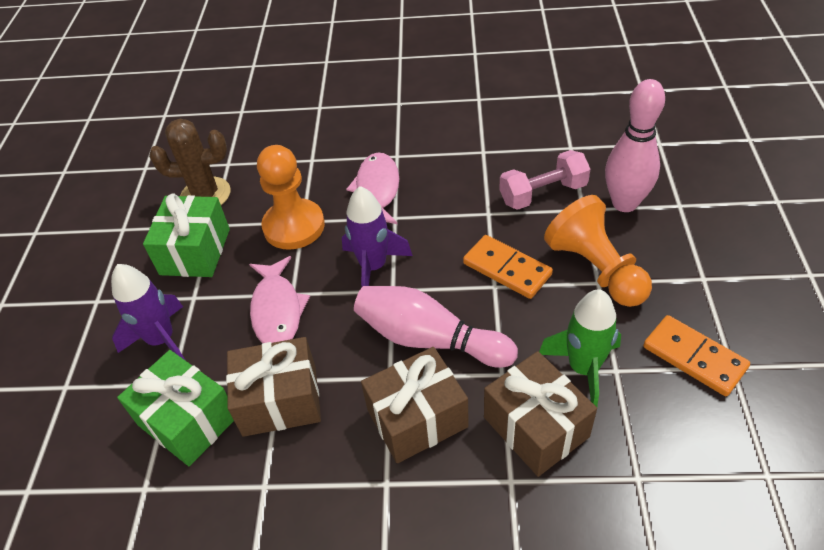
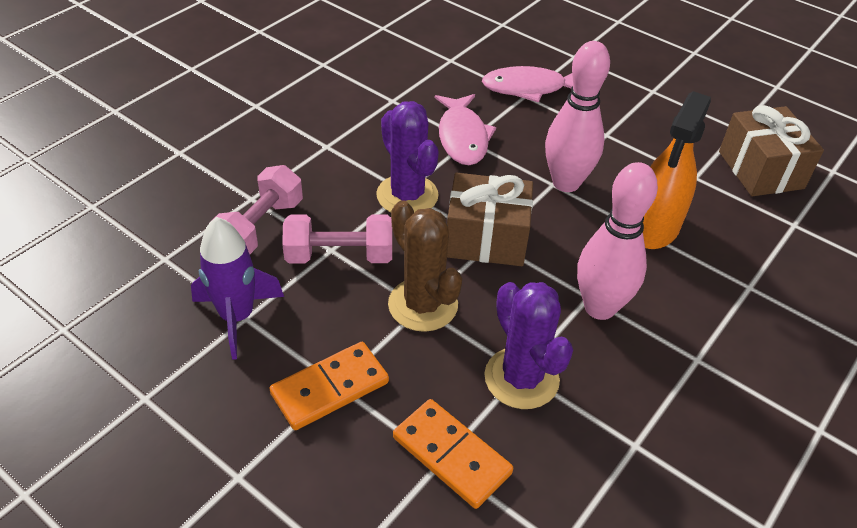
brown gift: 3 -> 2
green gift: 2 -> 0
green rocket: 1 -> 0
orange pawn: 2 -> 0
orange spray bottle: 0 -> 1
pink dumbbell: 1 -> 2
purple cactus: 0 -> 2
purple rocket: 2 -> 1

